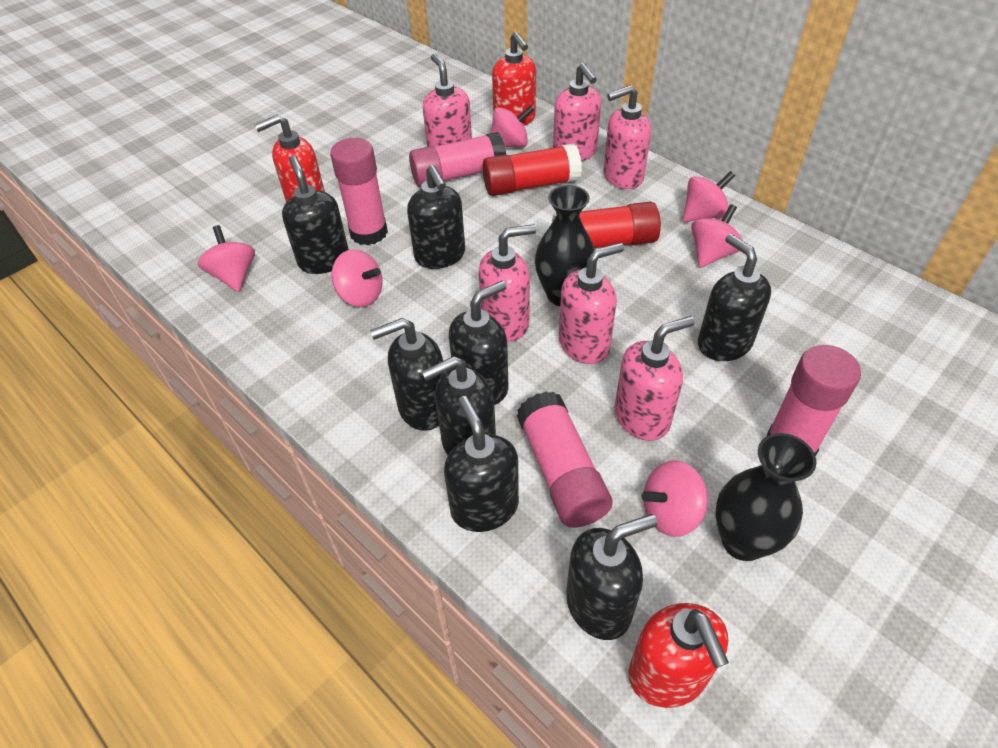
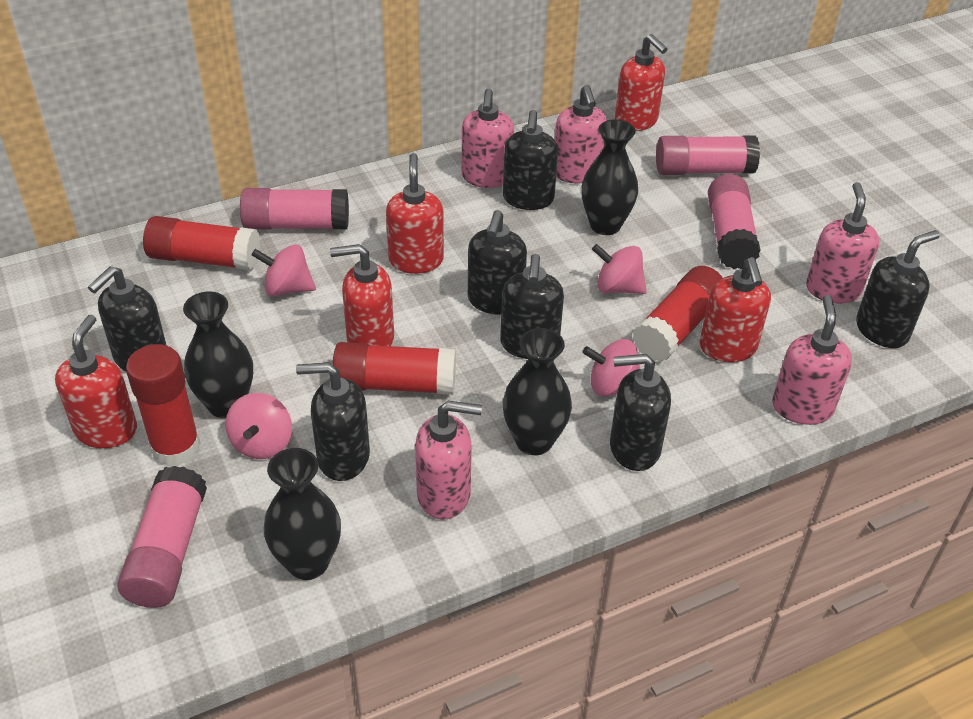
black soap dispenser: 8 -> 7
black vase: 2 -> 4
pink soap dispenser: 6 -> 5
pink spinning top: 6 -> 4
red glue stick: 2 -> 4
red soap dispenser: 3 -> 5

